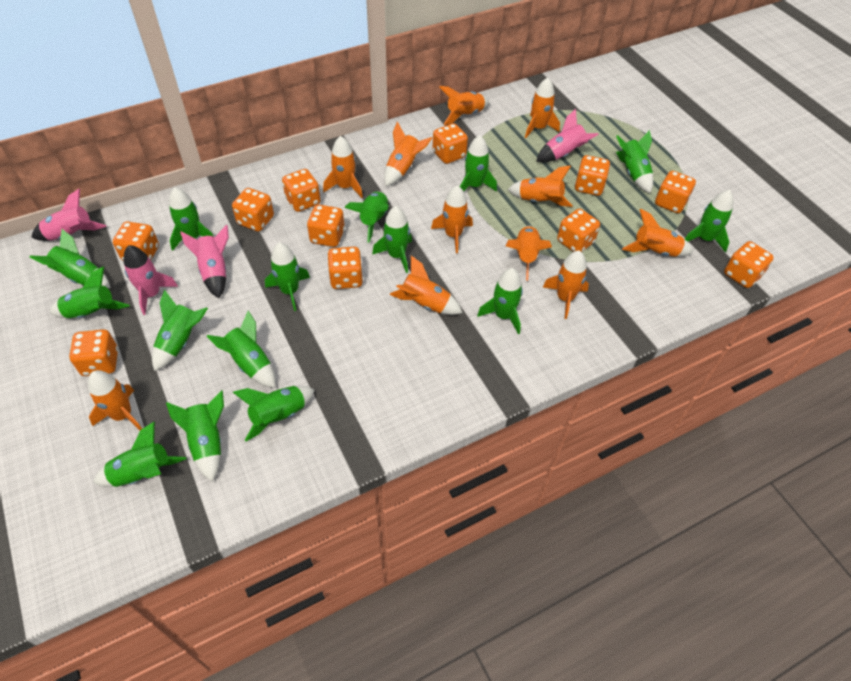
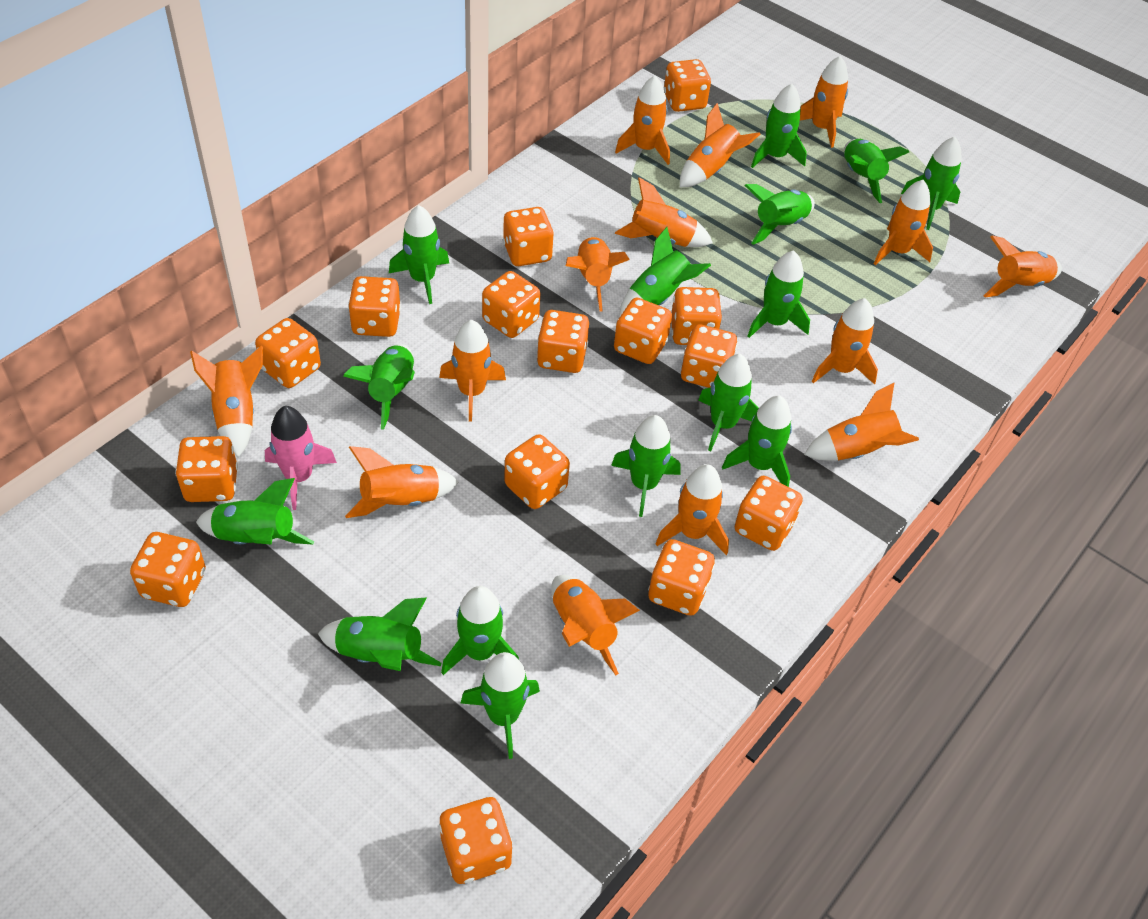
orange dice: 11 -> 15
orange rocket: 11 -> 14
pink rocket: 4 -> 1

